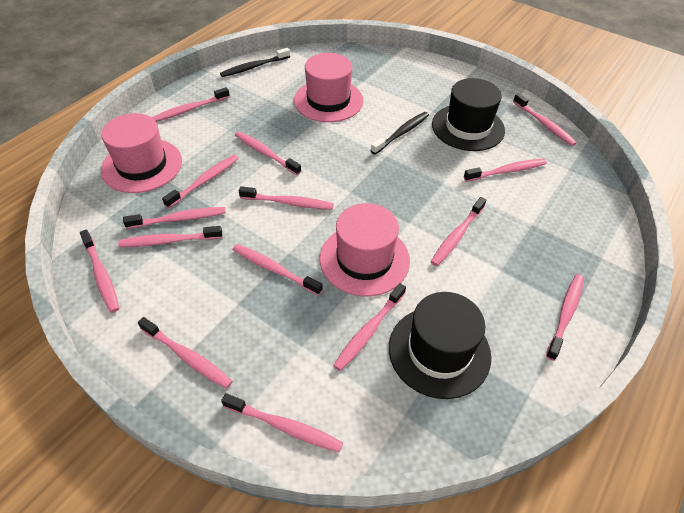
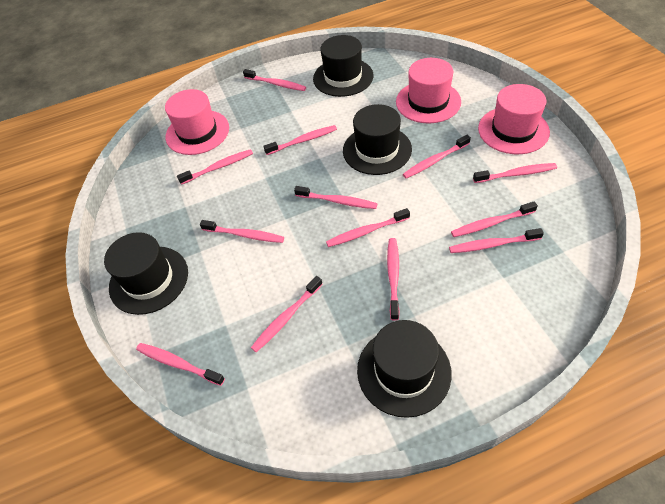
black hat: 2 -> 4
black toothbrush: 2 -> 0
pink toothbrush: 15 -> 13

